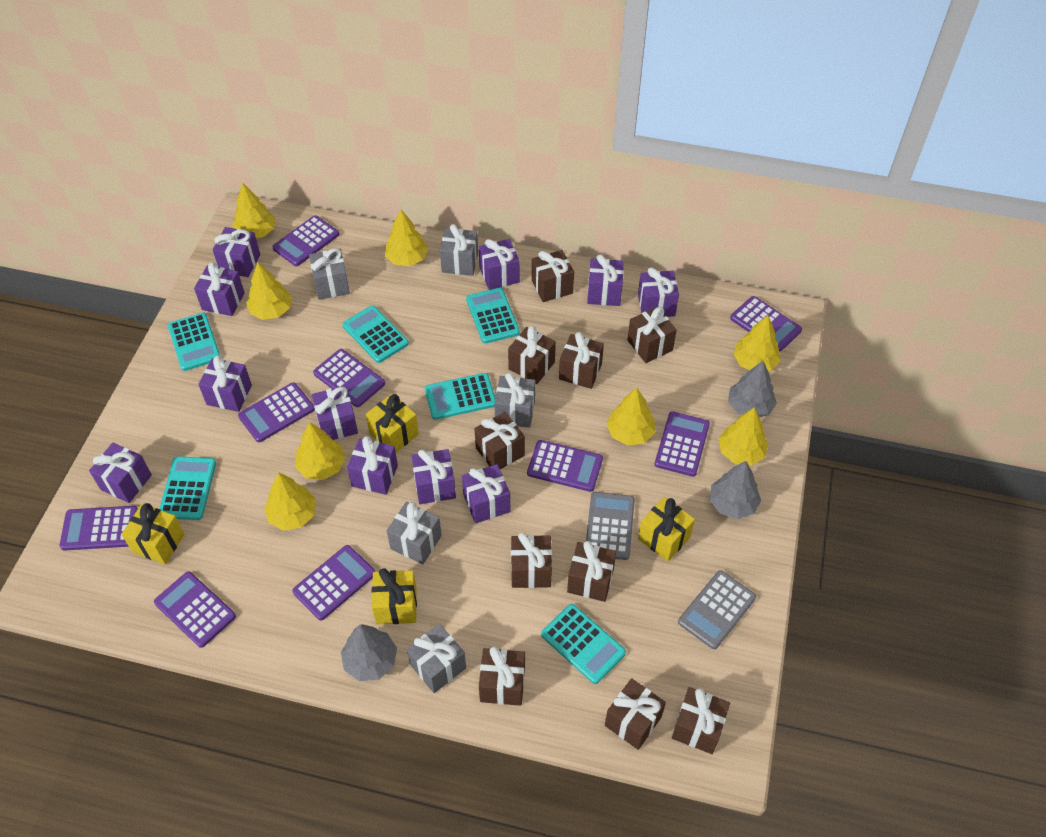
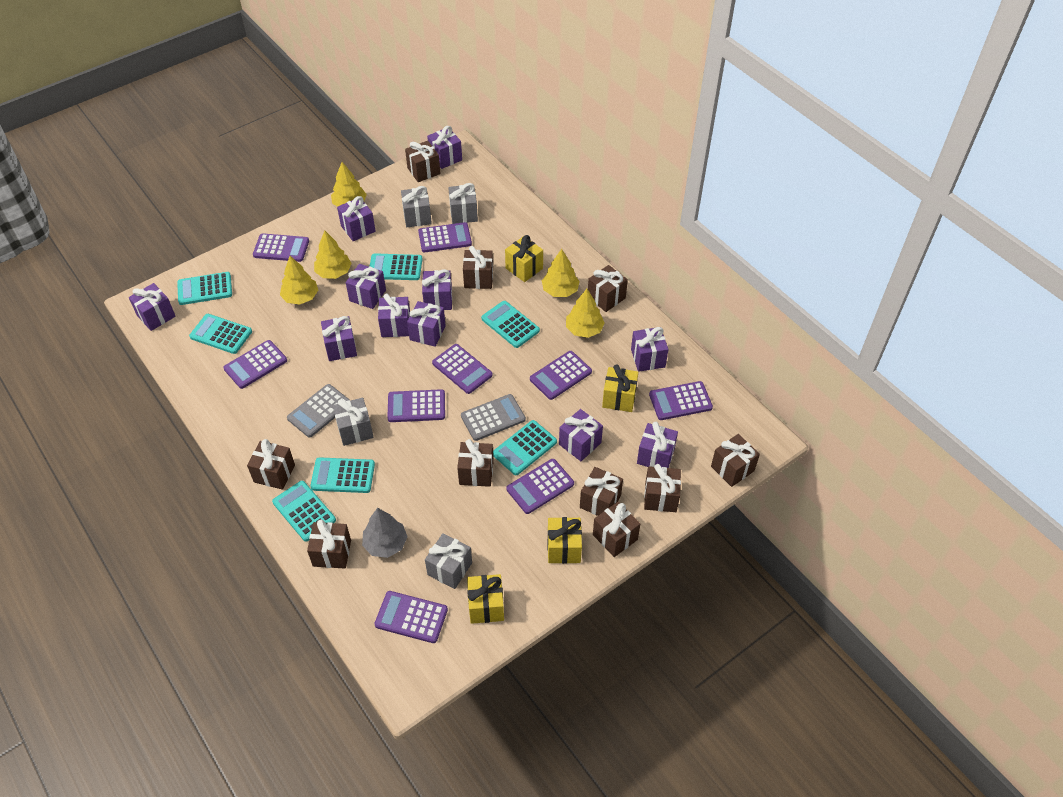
grey gift: 5 -> 4
grey tree: 3 -> 1
turquoise calculator: 6 -> 7
yellow tree: 8 -> 5

